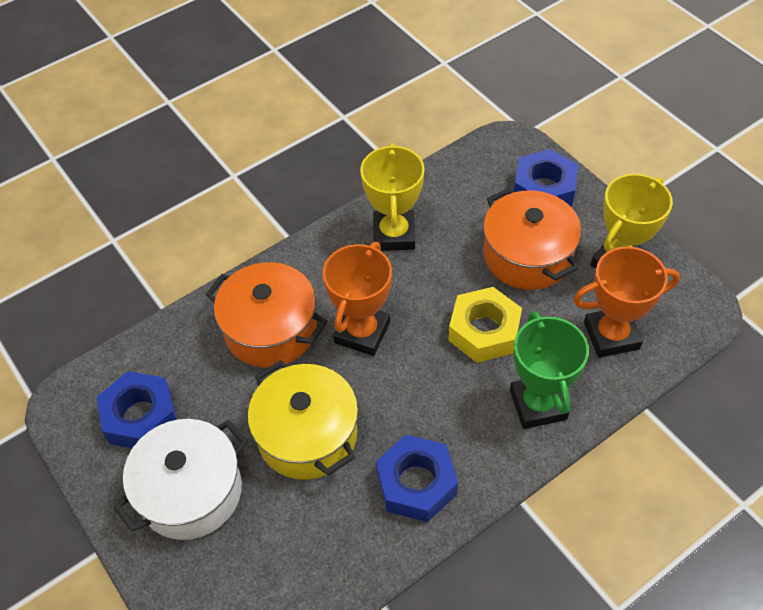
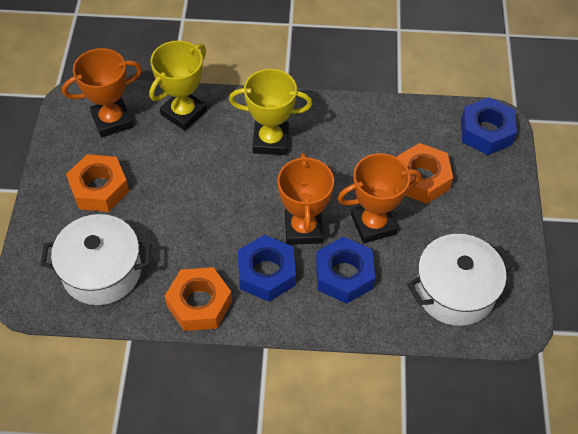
green trophy: 1 -> 0
orange nut: 0 -> 3
orange pot: 2 -> 0
orange trophy: 2 -> 3
white pot: 1 -> 2
yellow nut: 1 -> 0
yellow pot: 1 -> 0

